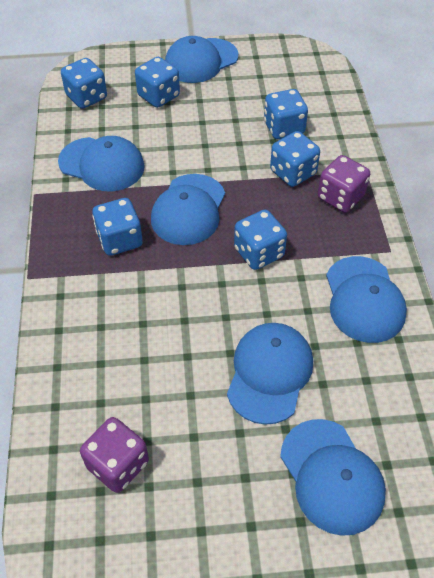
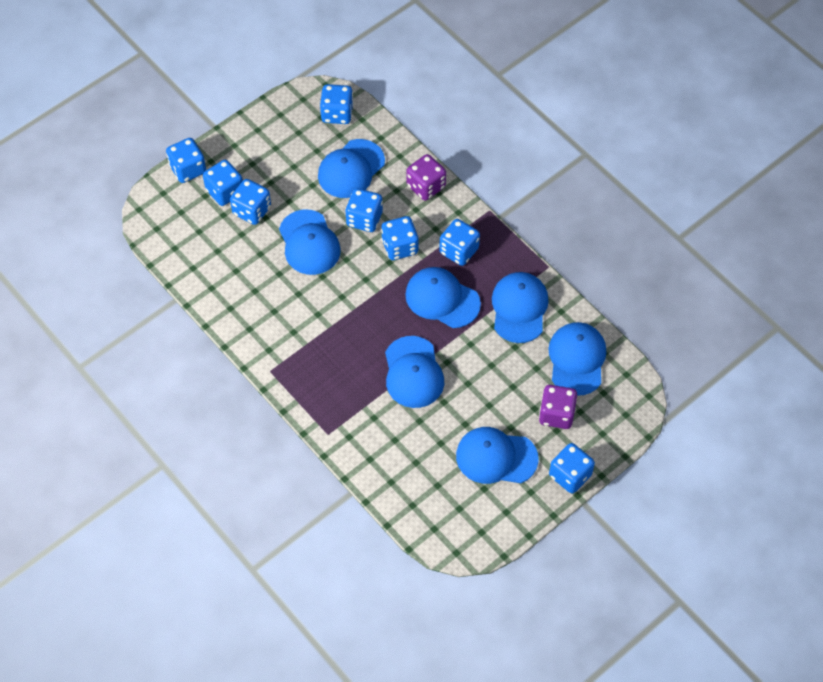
blue cap: 6 -> 7
blue dice: 6 -> 8

